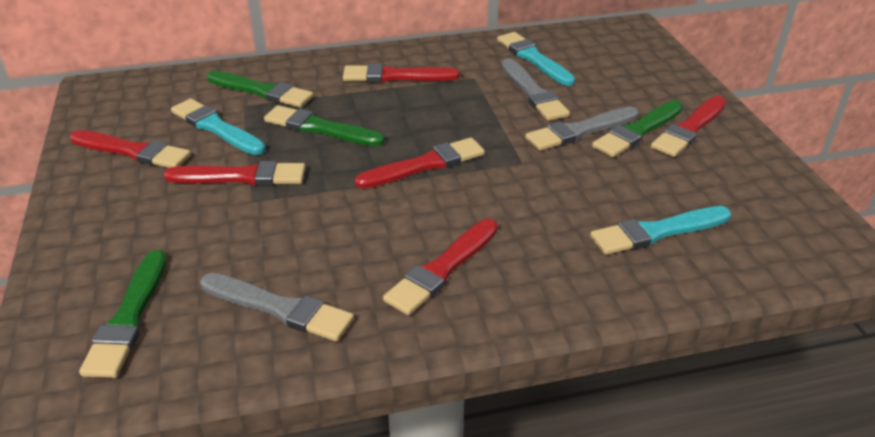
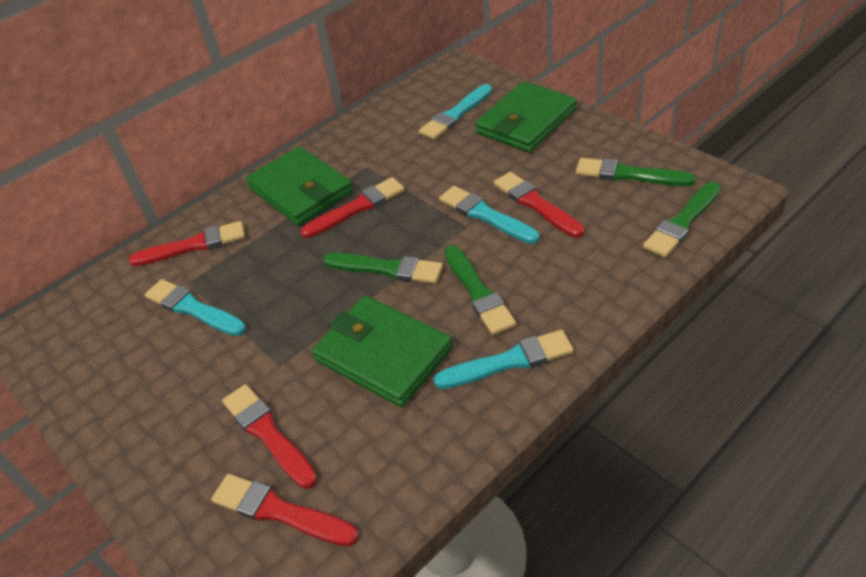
green wallet: 0 -> 3
grey brush: 3 -> 0
red brush: 6 -> 5
turquoise brush: 3 -> 4

